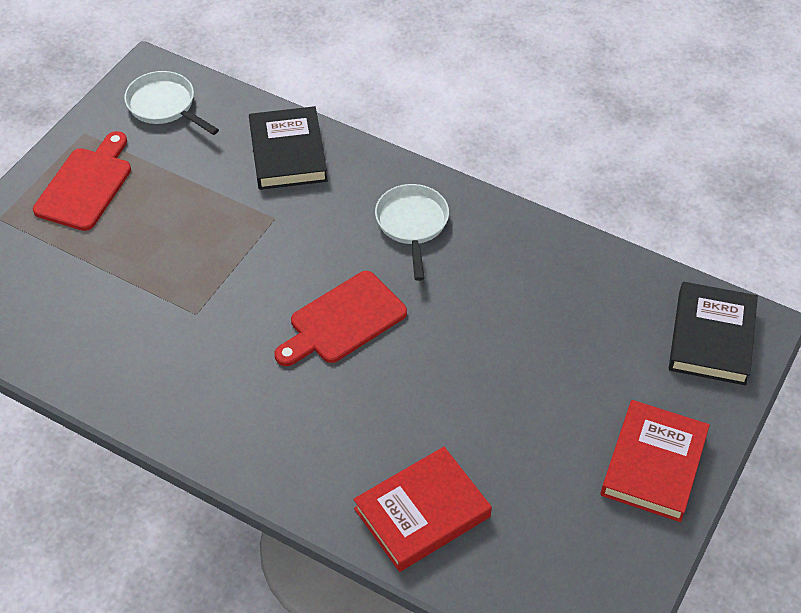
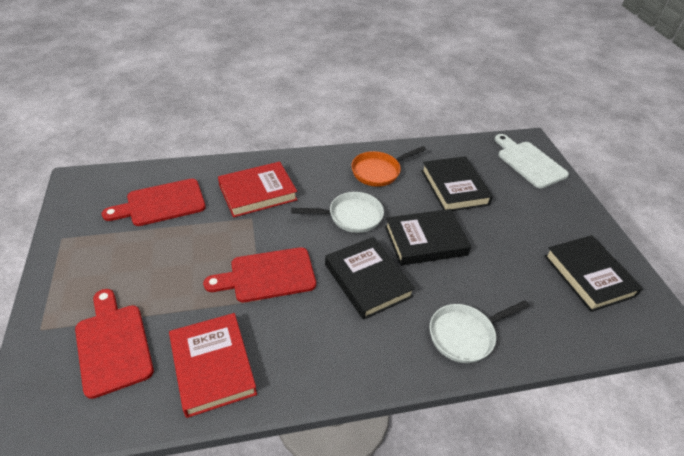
black book: 2 -> 4
orange pan: 0 -> 1
red cutting board: 2 -> 3
white cutting board: 0 -> 1

